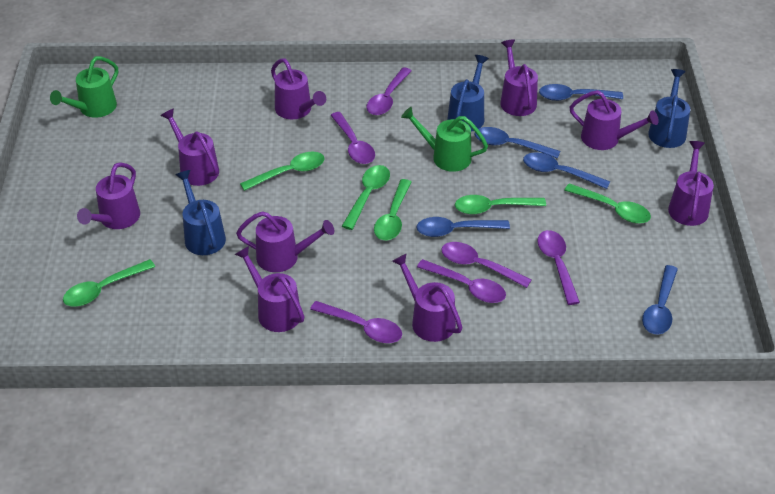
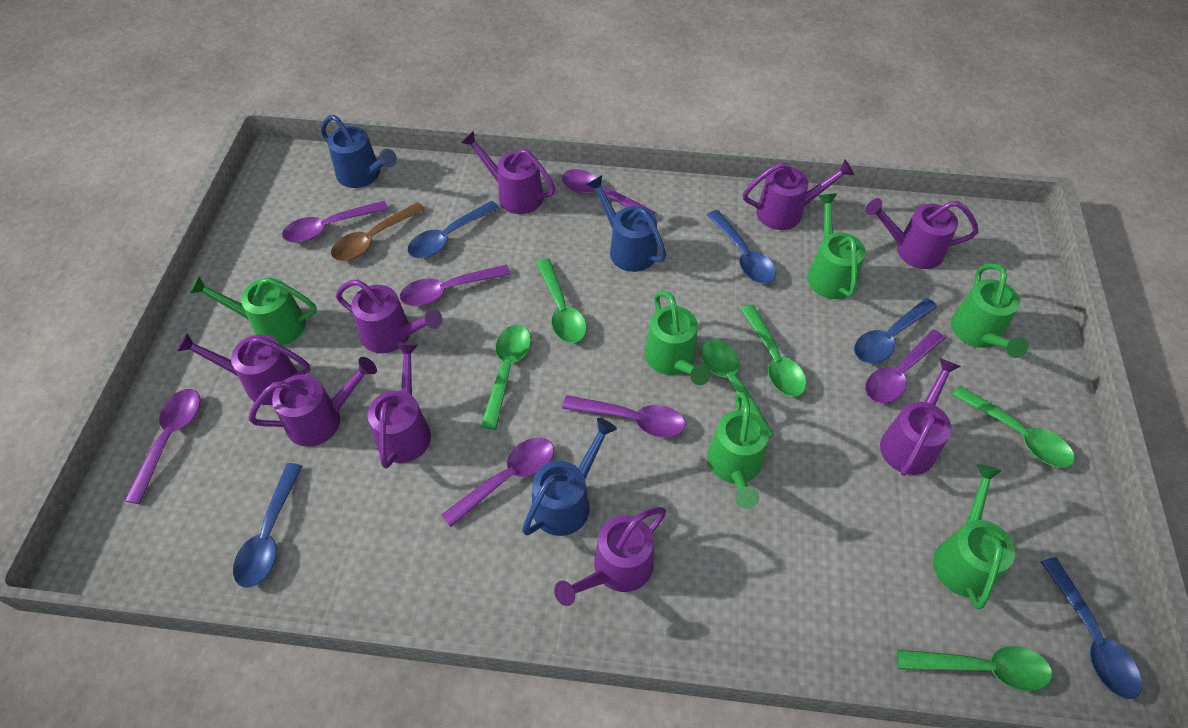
brown spoon: 0 -> 1
green watering can: 2 -> 6
purple spoon: 6 -> 7

